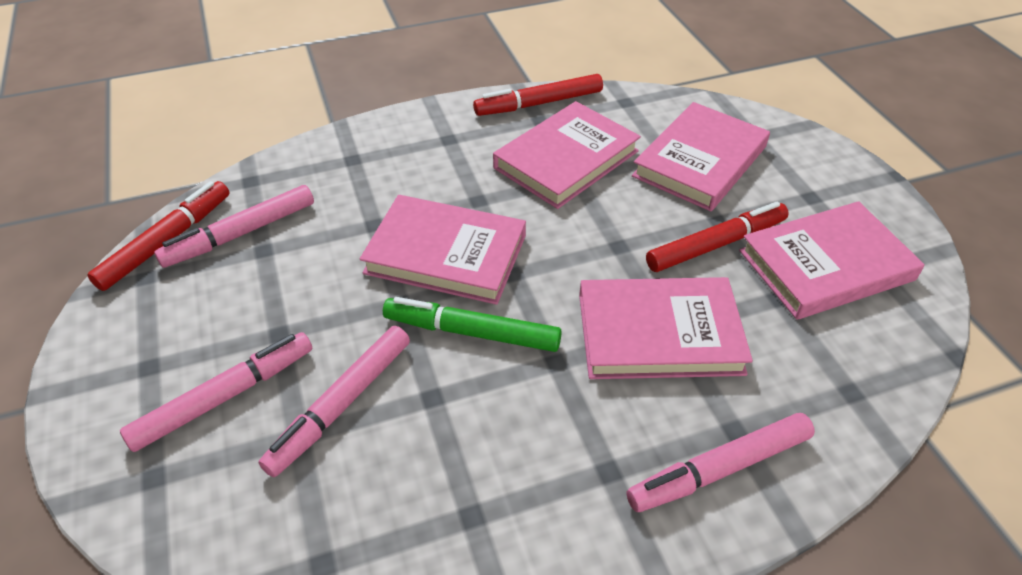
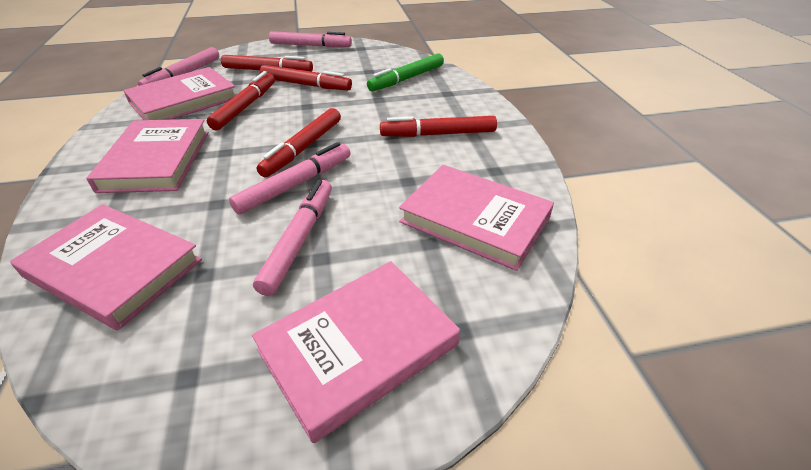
red marker: 3 -> 5

